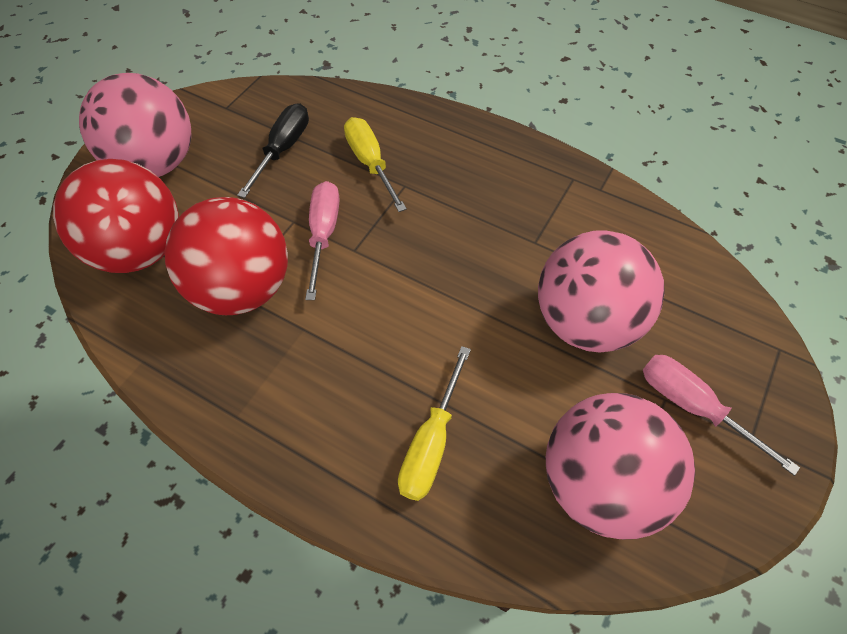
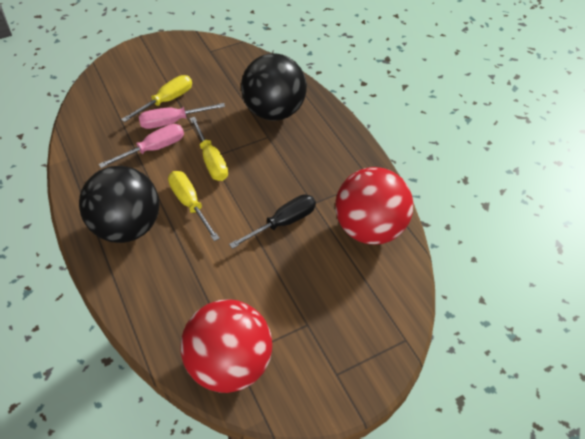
black ball: 0 -> 2
pink ball: 3 -> 0
yellow screwdriver: 2 -> 3

